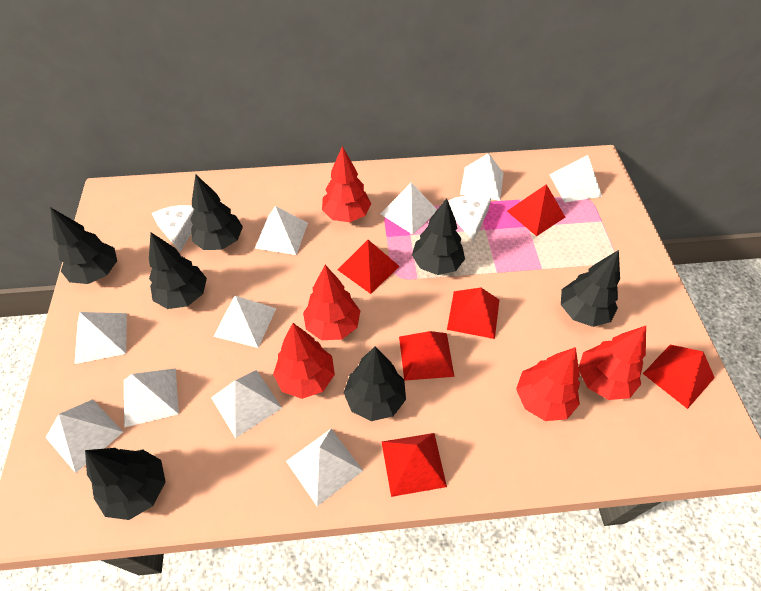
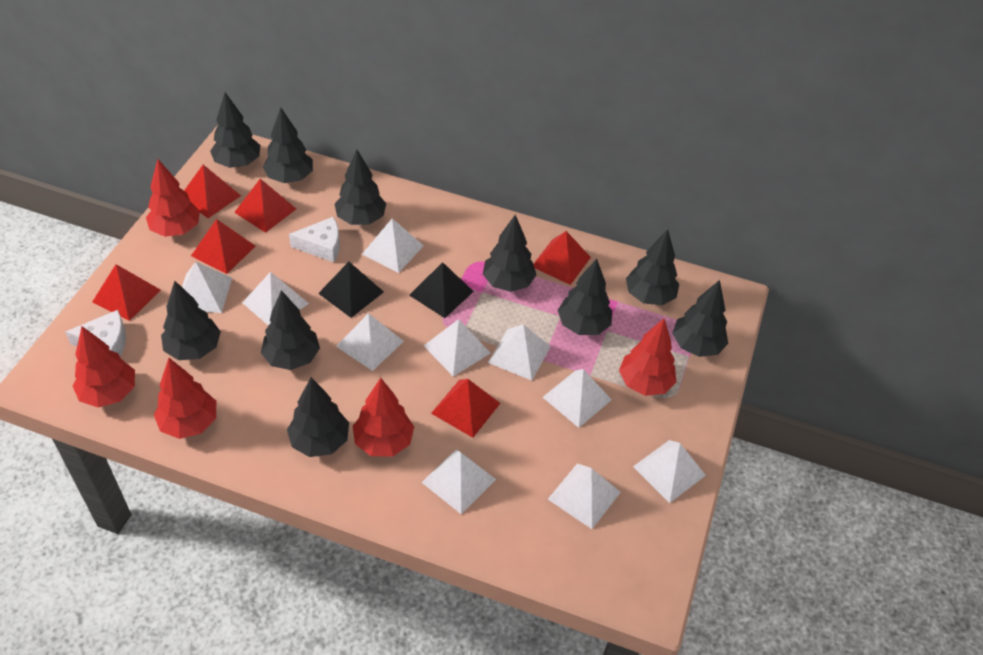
black pyramid: 0 -> 2
black tree: 7 -> 10

